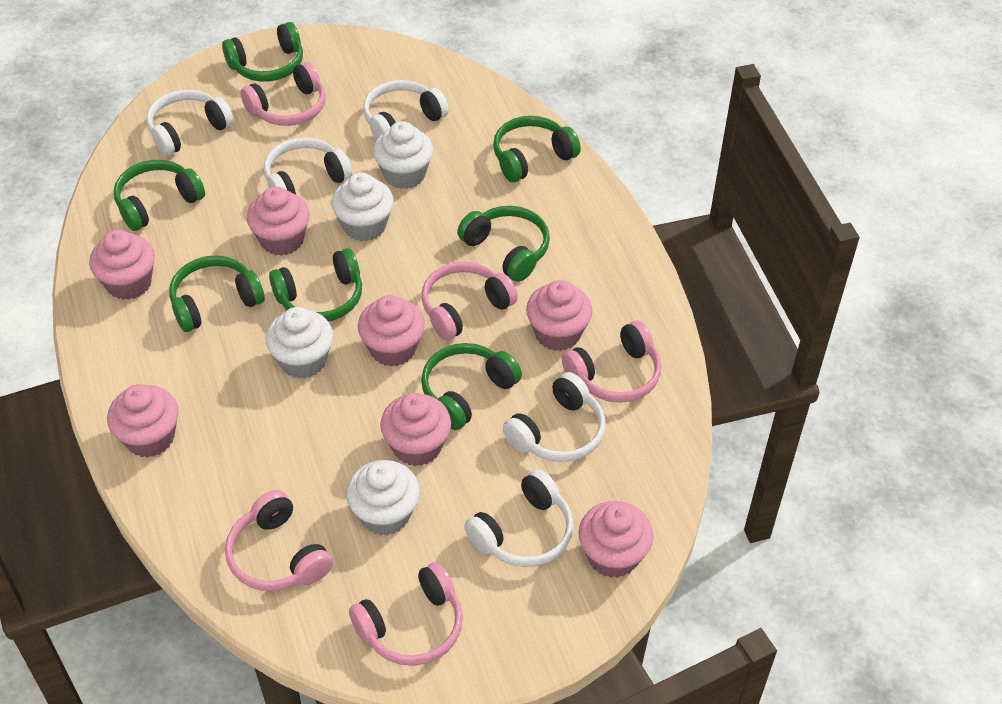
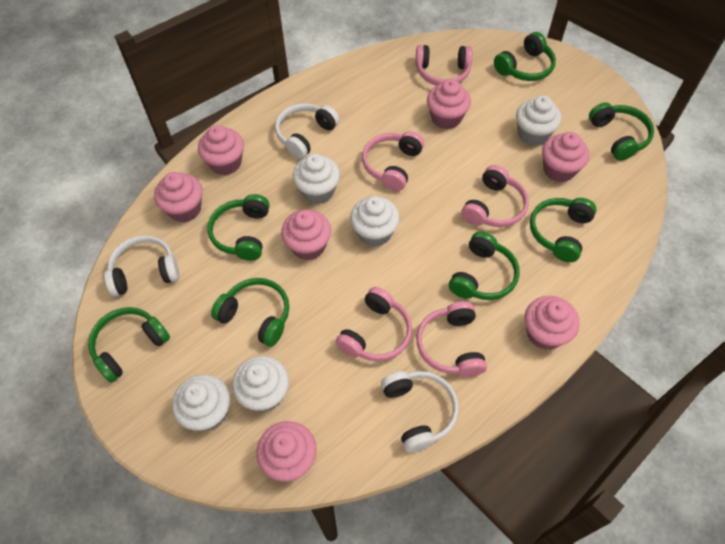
white cupcake: 4 -> 5
white headphones: 5 -> 3

